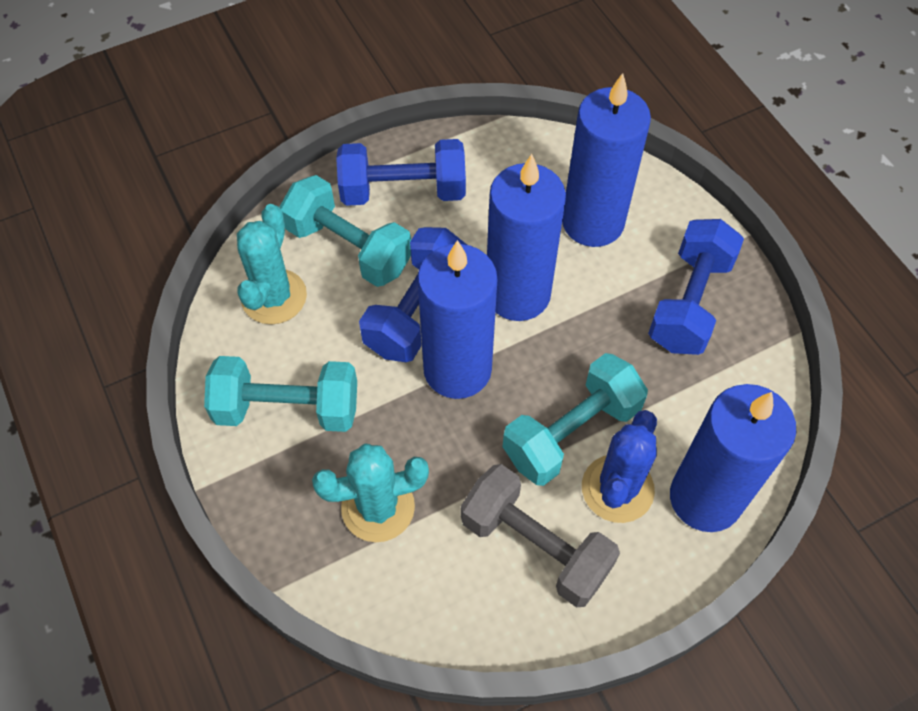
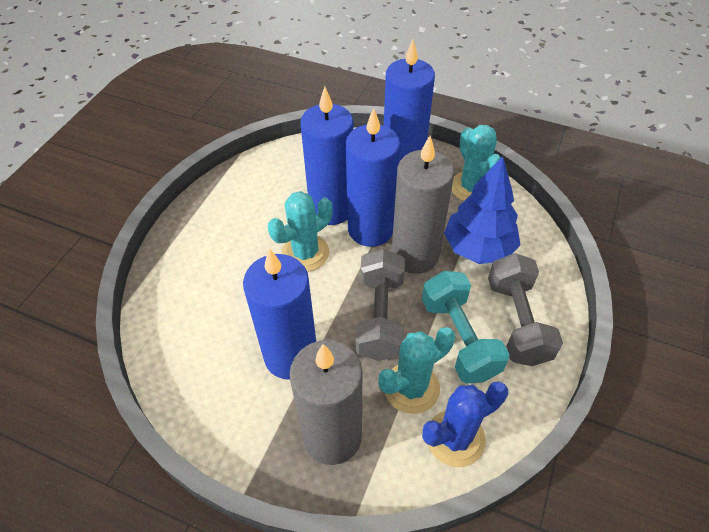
blue dumbbell: 3 -> 0
blue tree: 0 -> 1
grey candle: 0 -> 2
grey dumbbell: 1 -> 2
turquoise cactus: 2 -> 3
turquoise dumbbell: 3 -> 1

